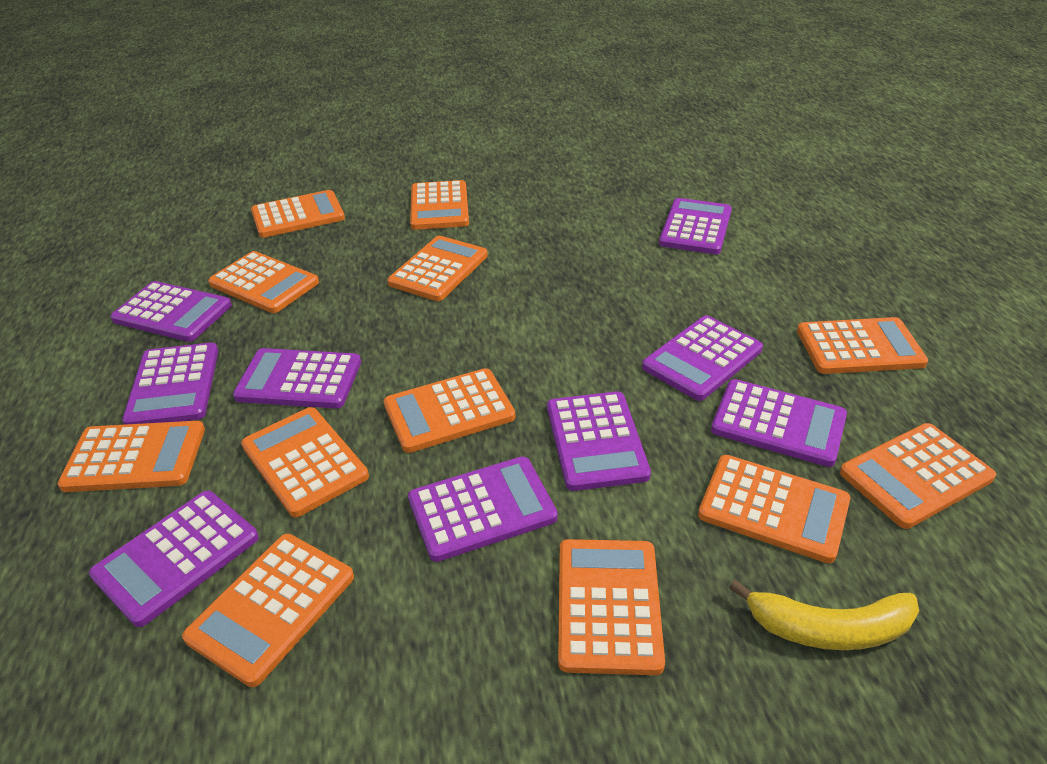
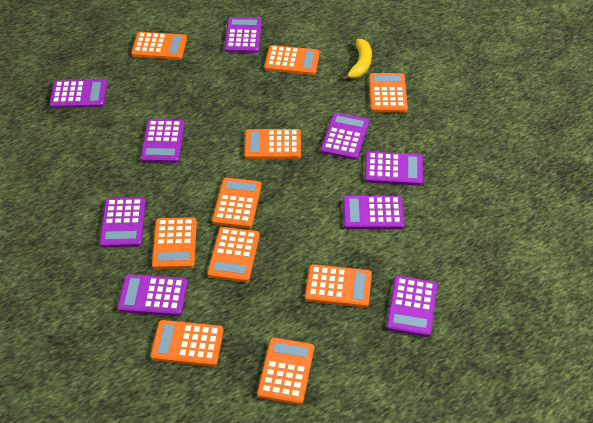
orange calculator: 12 -> 10

